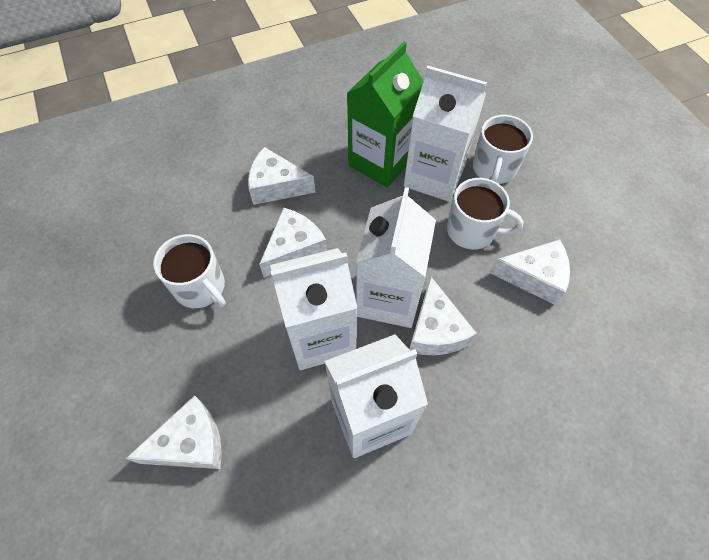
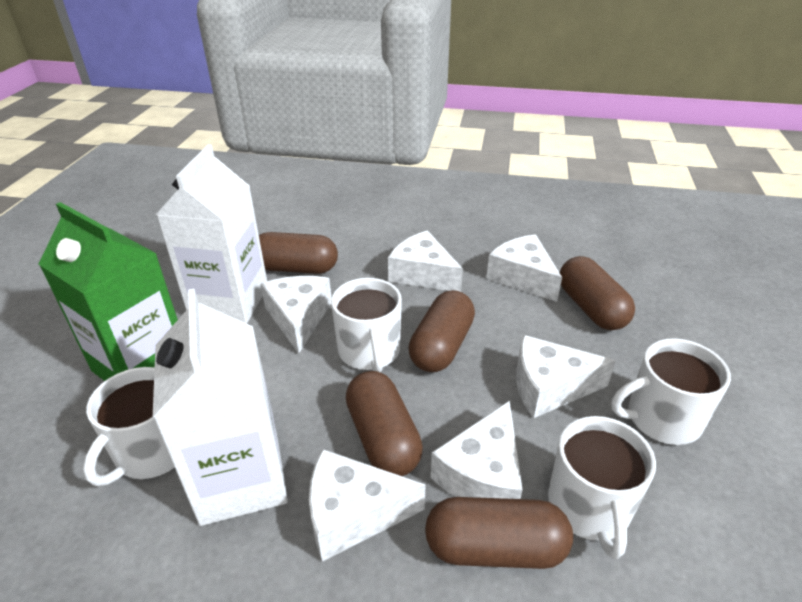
brown capsule: 0 -> 5
white carton: 4 -> 2
white cheese: 5 -> 6
white mug: 3 -> 4

